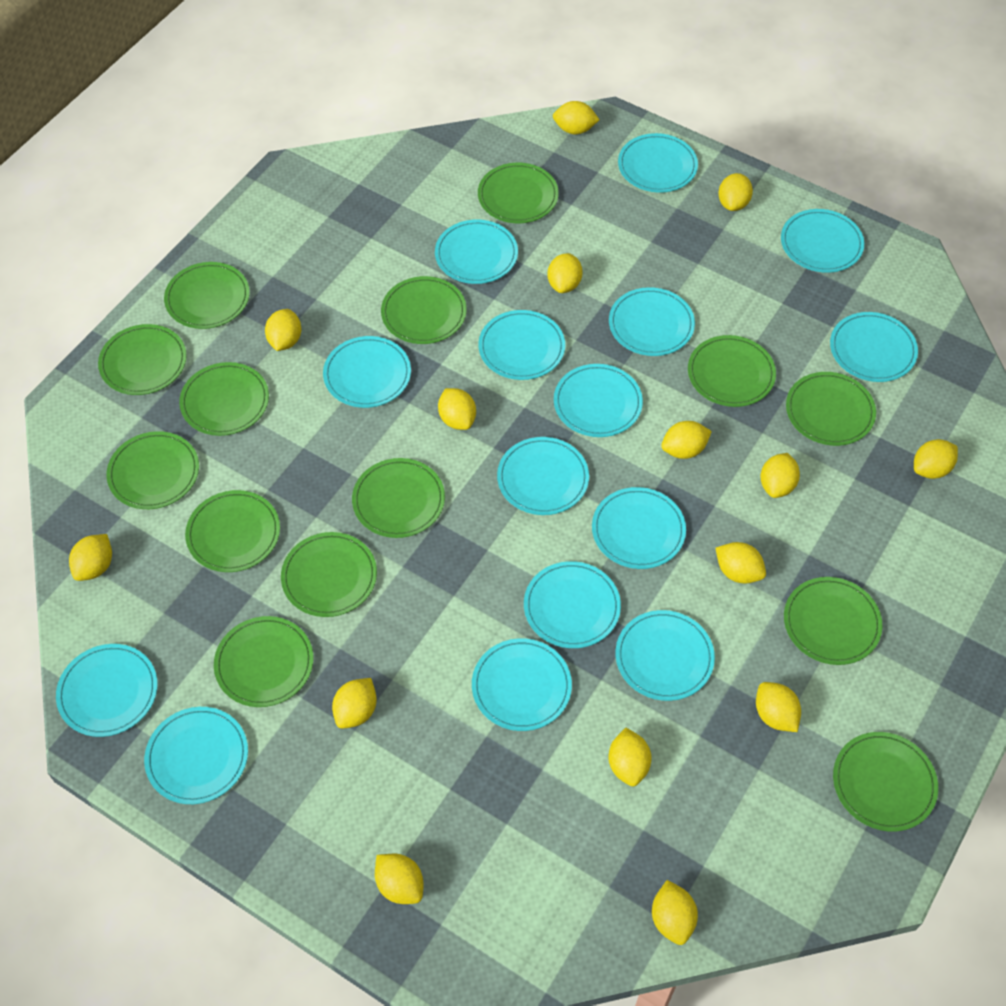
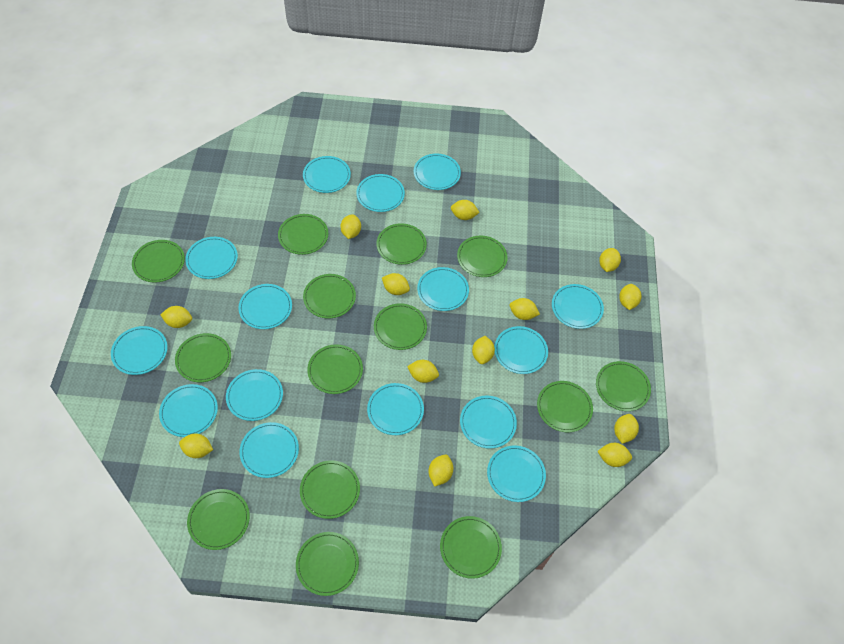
yellow lemon: 15 -> 13

